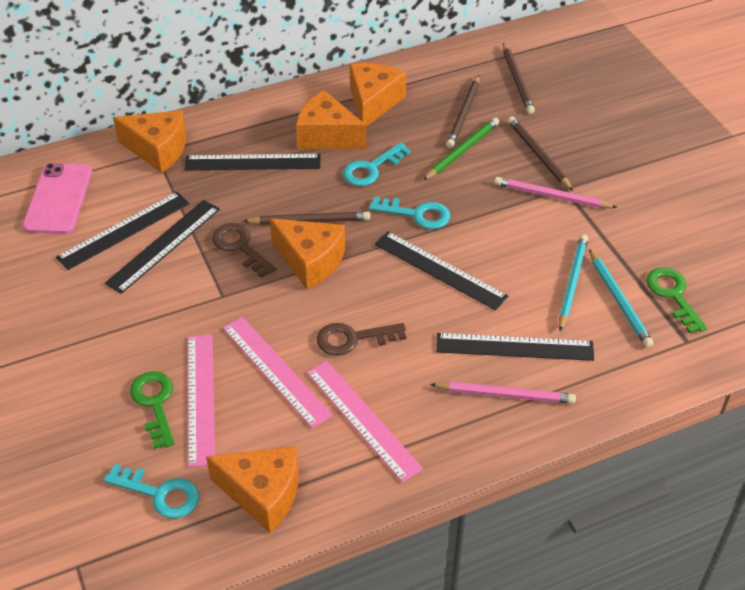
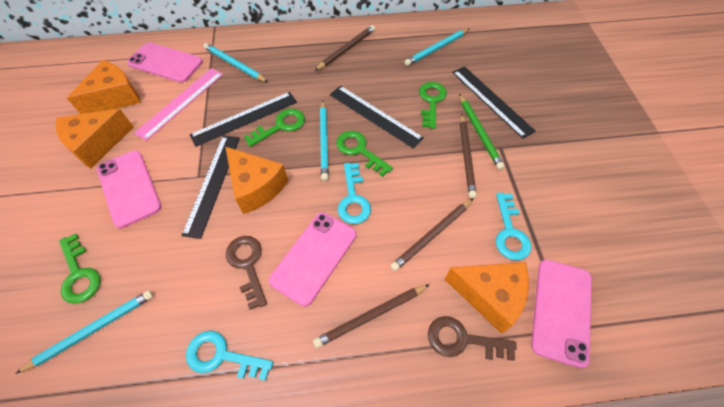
black ruler: 5 -> 4
green key: 2 -> 4
orange cheese: 5 -> 4
pink pencil: 2 -> 0
pink phone: 1 -> 4
pink ruler: 3 -> 1
turquoise pencil: 2 -> 4

